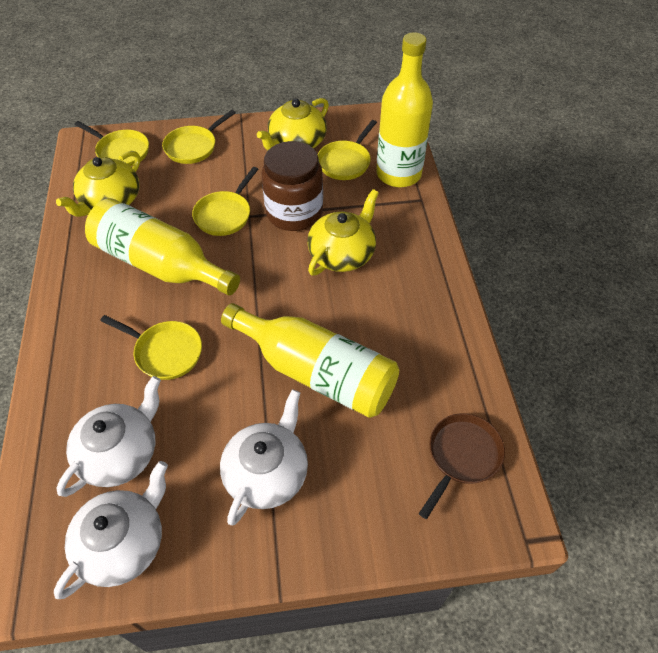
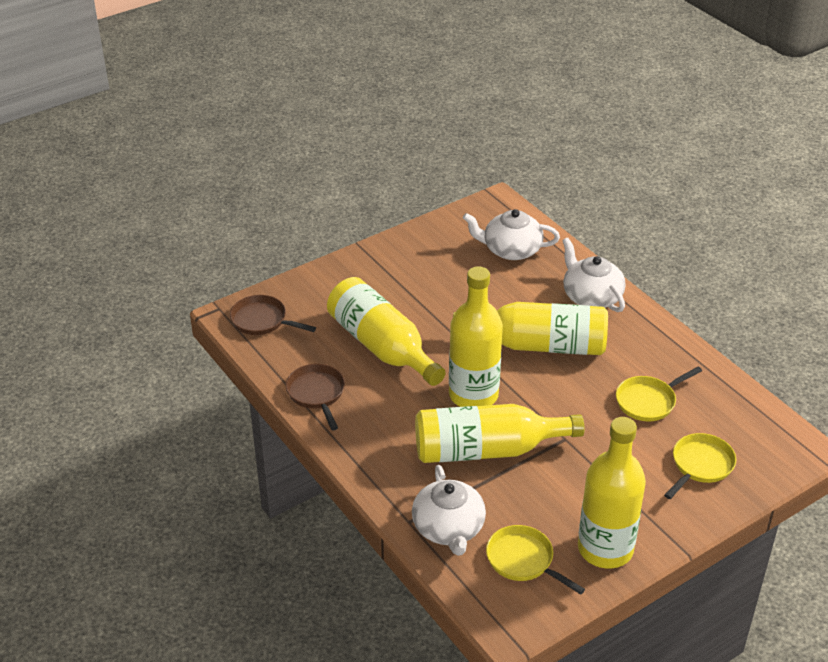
brown jar: 1 -> 0
brown pan: 1 -> 2
yellow bottle: 3 -> 5
yellow pan: 5 -> 3
yellow teapot: 3 -> 0

